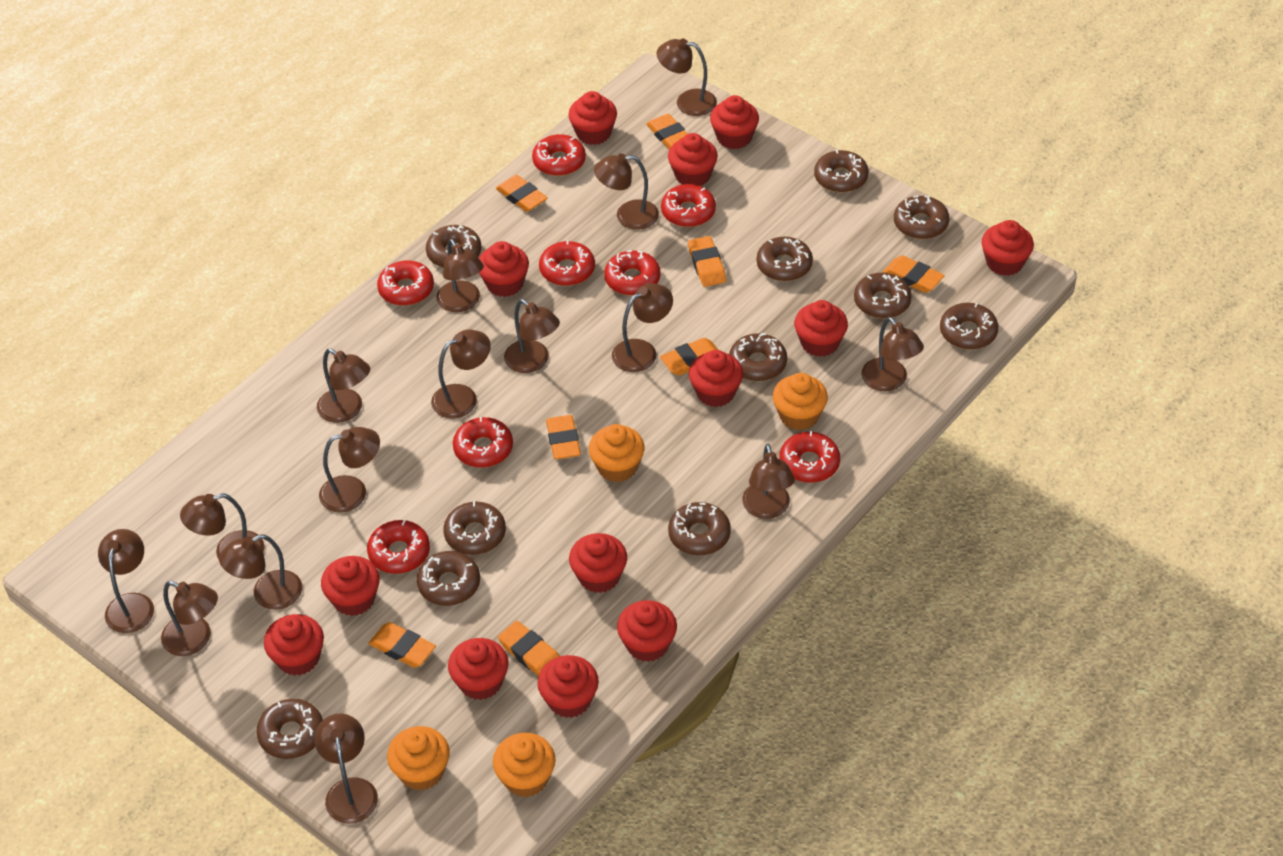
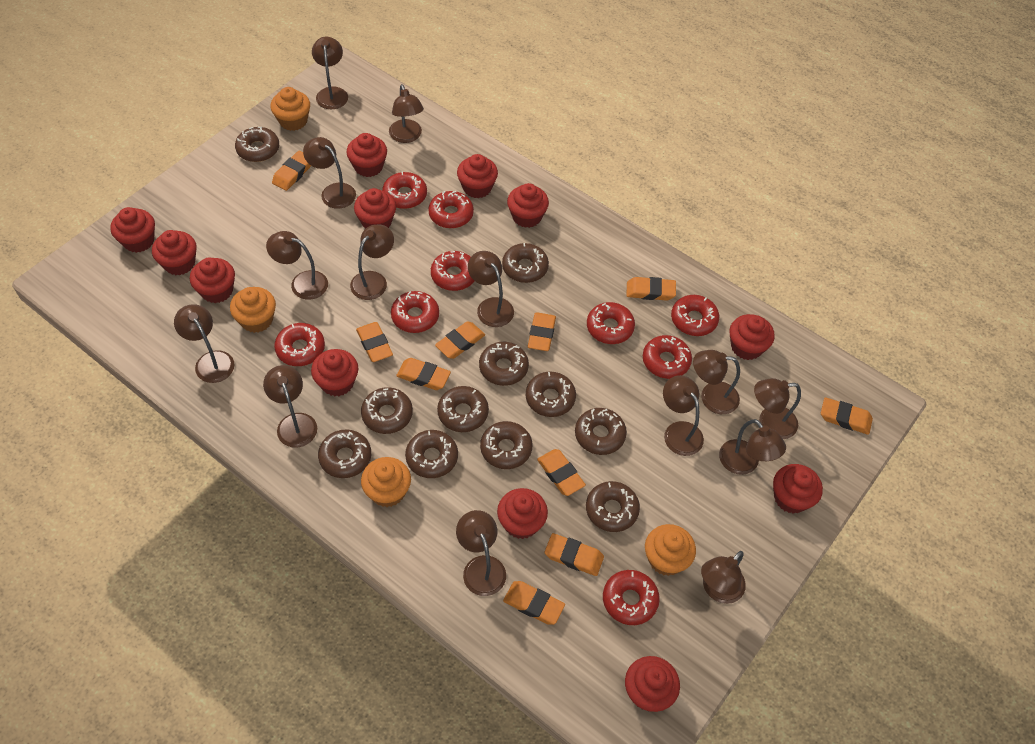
brown lamp: 15 -> 14
orange eraser: 8 -> 10
red cupcake: 13 -> 12
red donut: 8 -> 9

